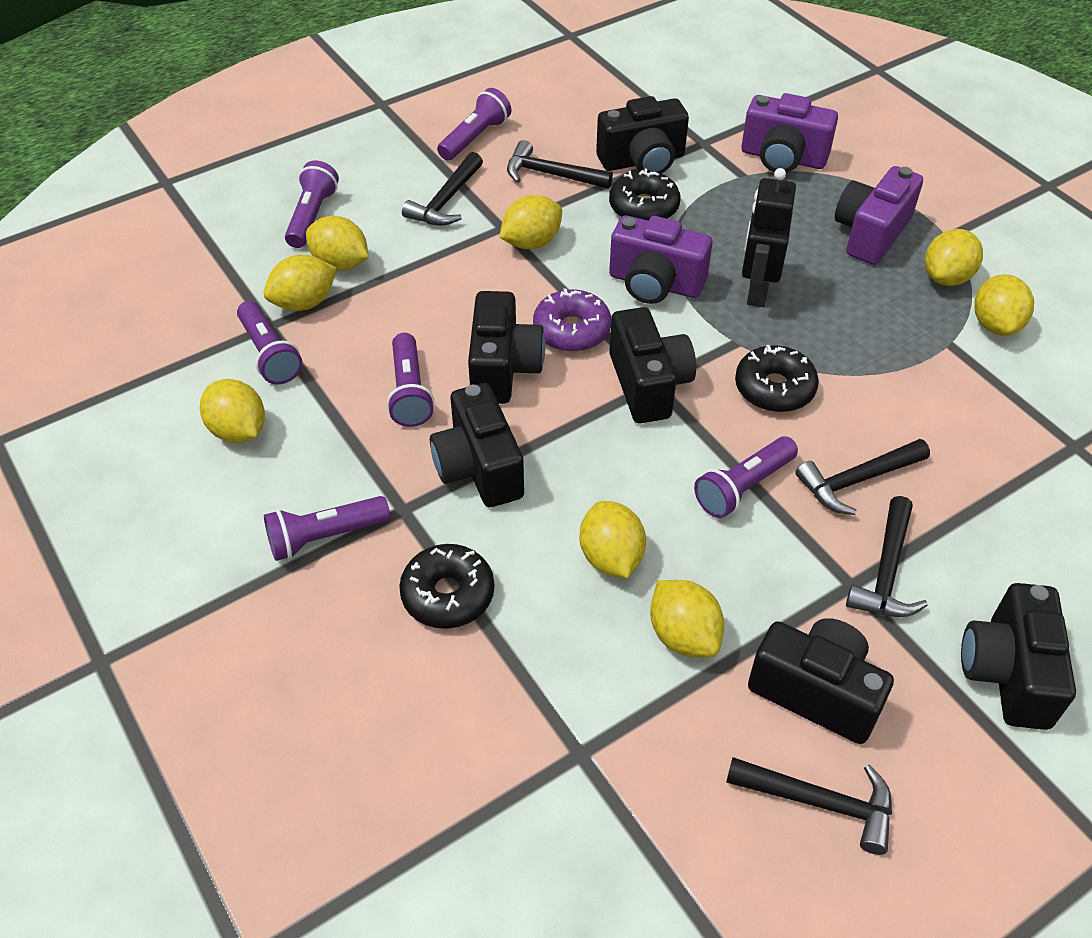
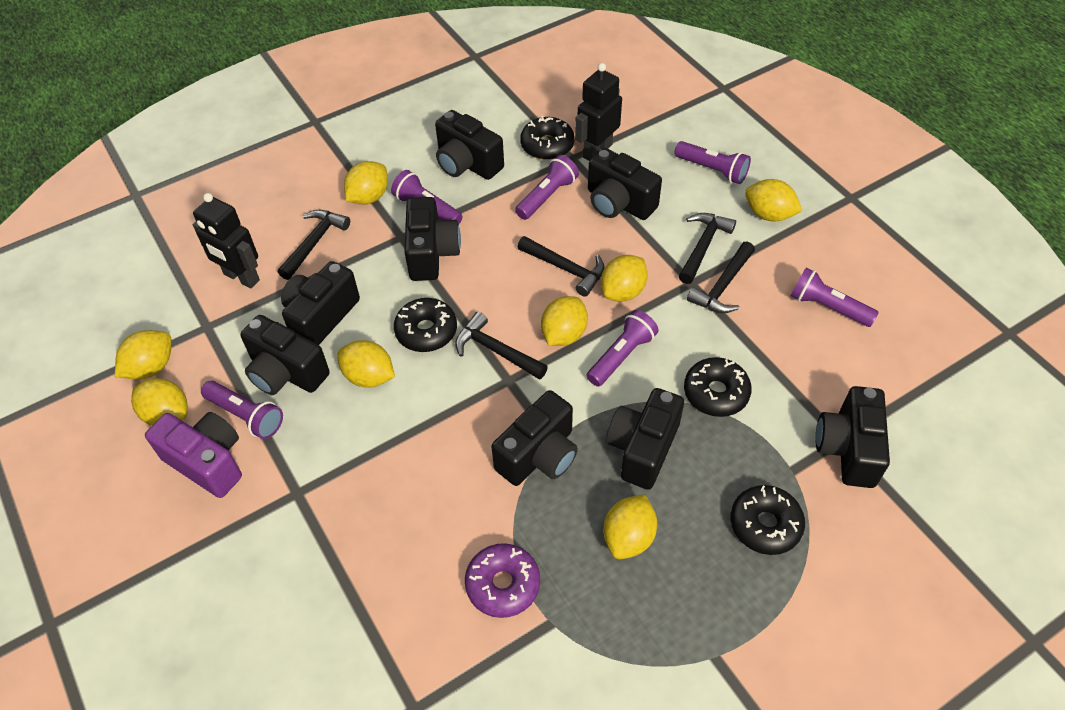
black camera: 6 -> 8
black donut: 3 -> 4
black robot: 1 -> 2
purple camera: 3 -> 1

